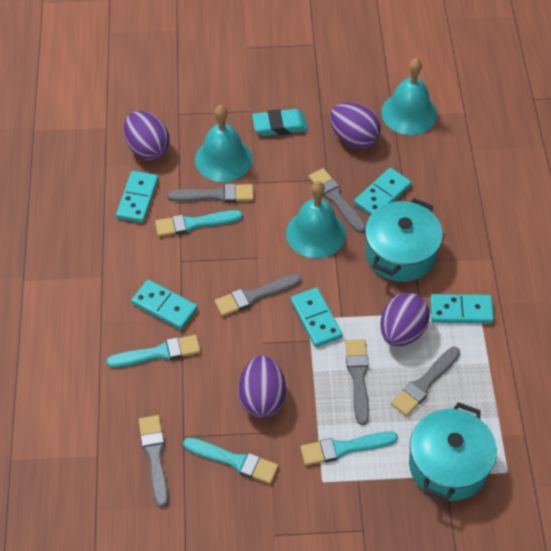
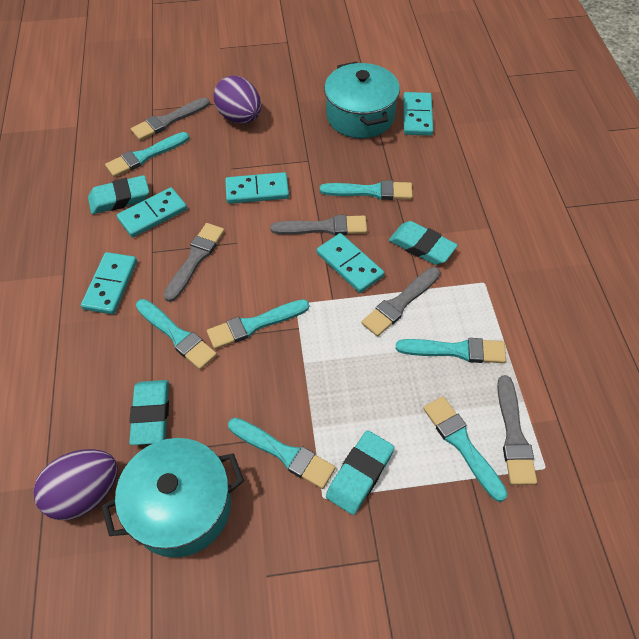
grey brush: 6 -> 5
purple egg: 4 -> 2
turquoise bell: 3 -> 0
turquoise brush: 4 -> 7
turquoise eraser: 1 -> 4

